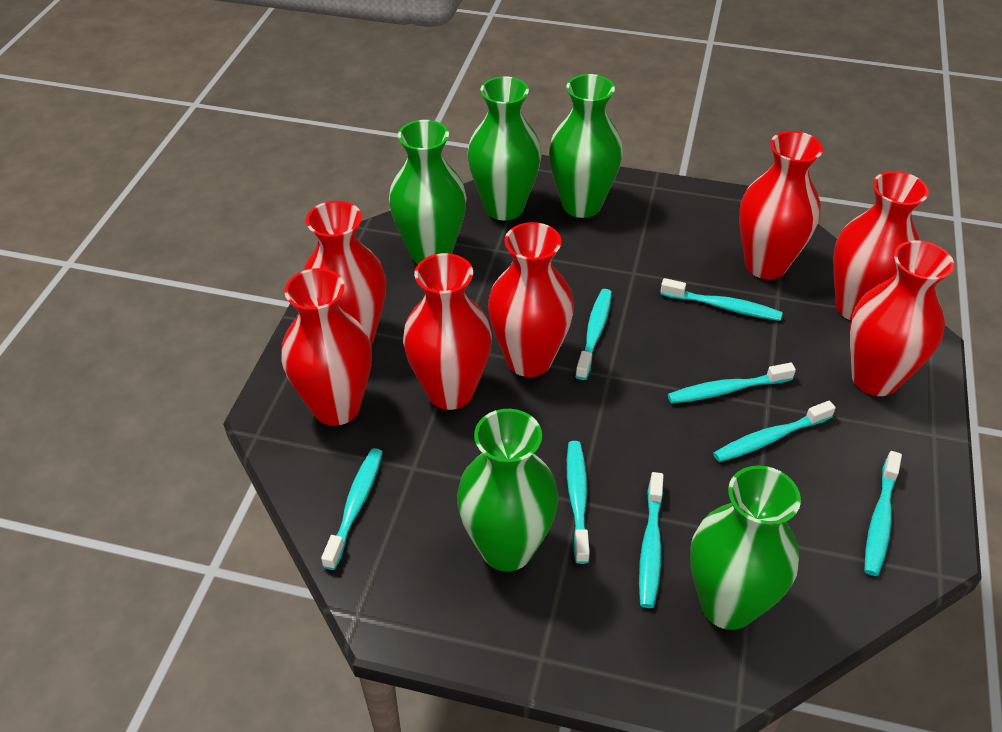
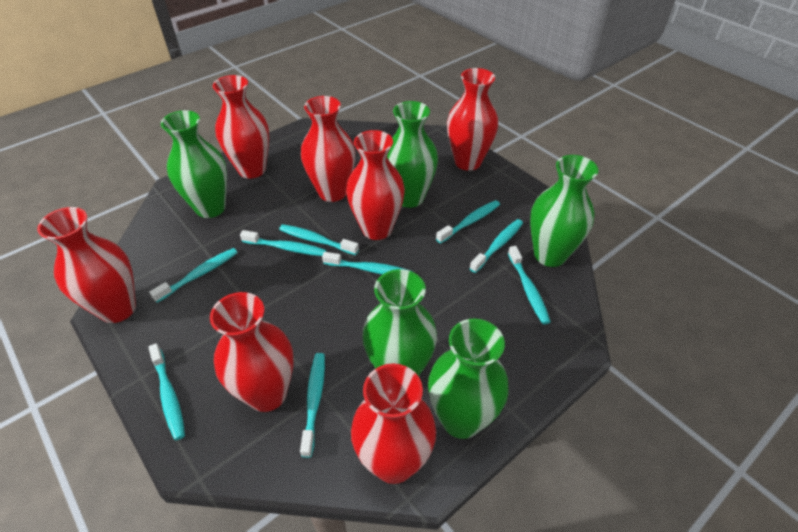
turquoise toothbrush: 8 -> 9

